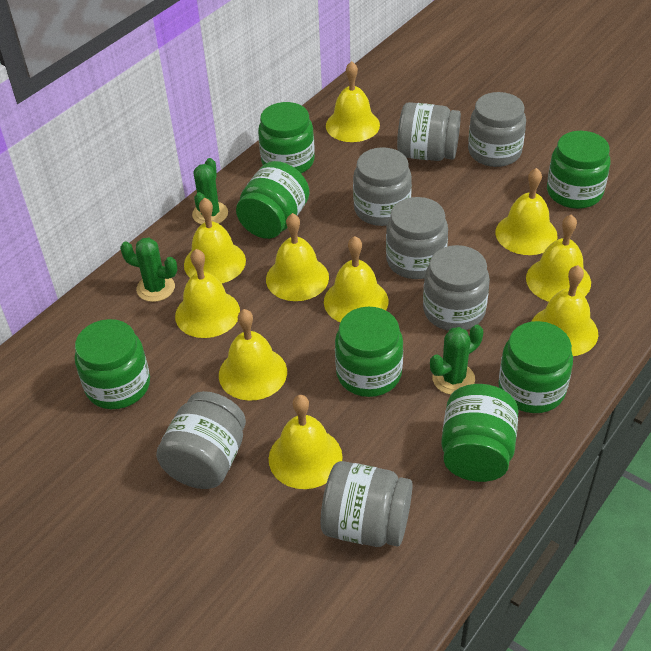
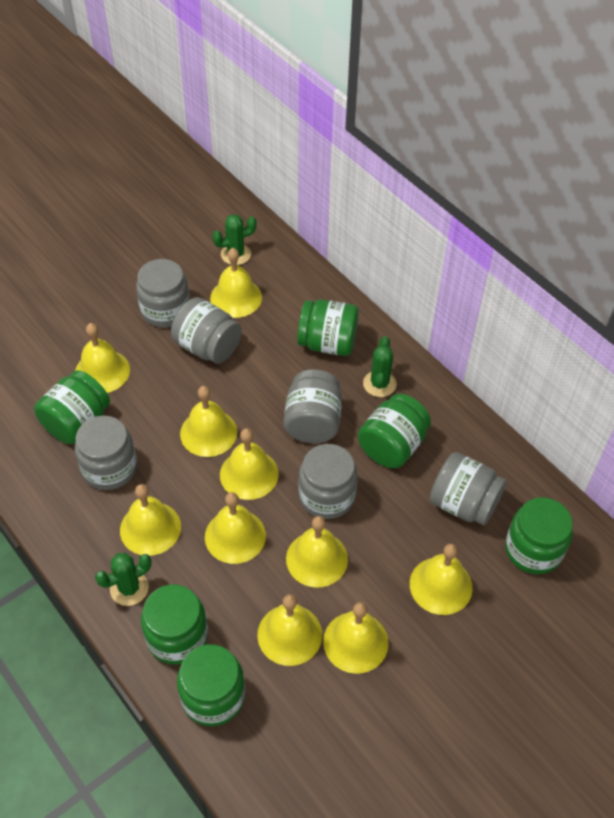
green jar: 7 -> 6
grey jar: 7 -> 6

